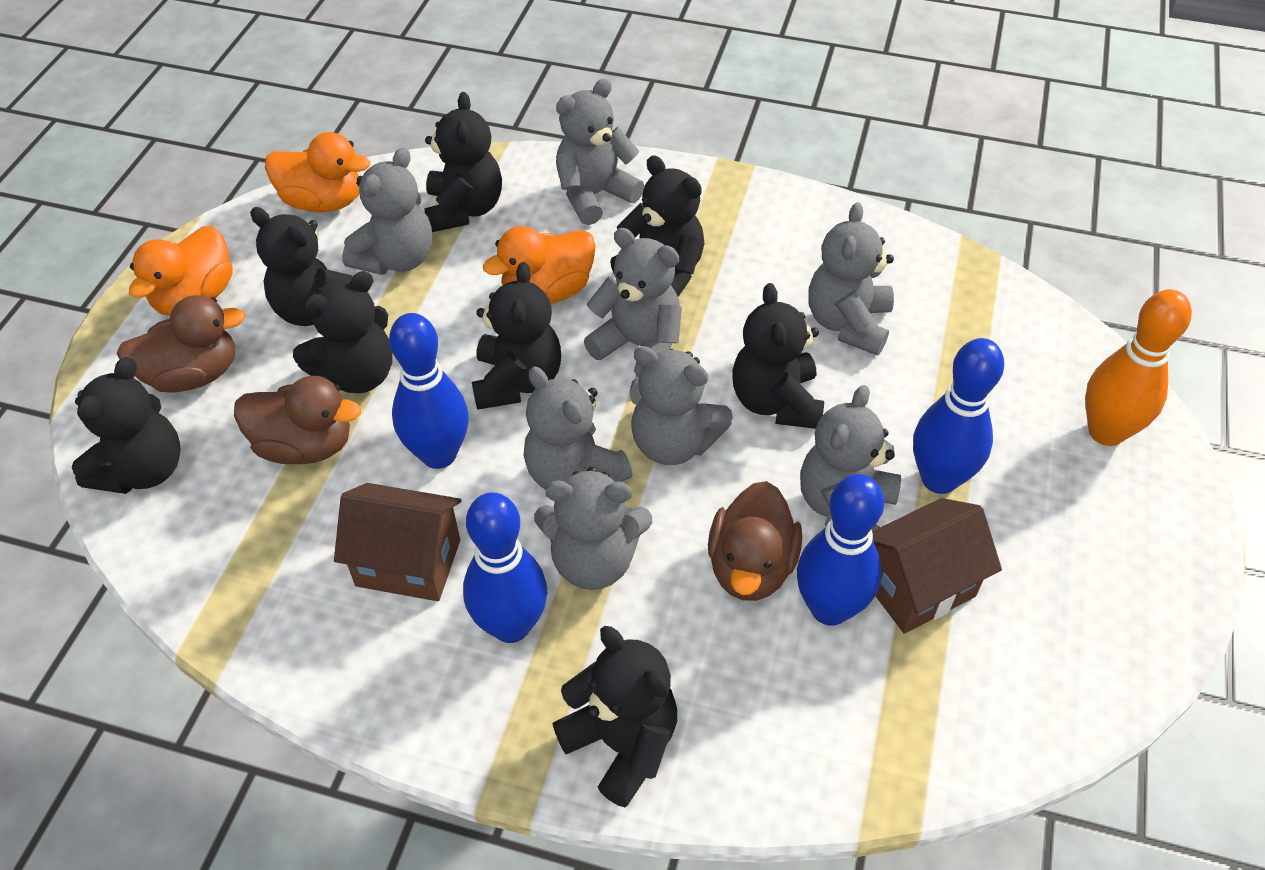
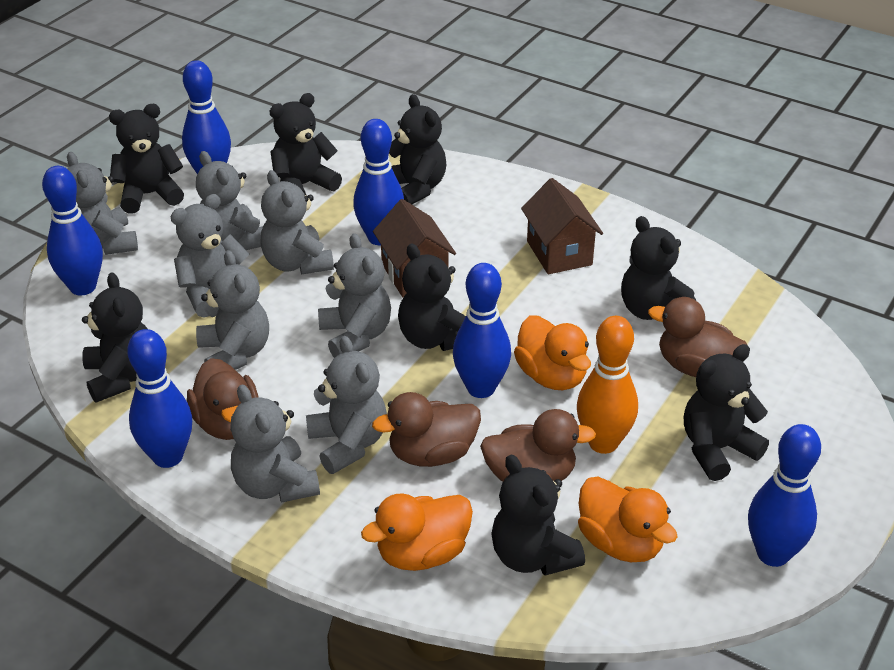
blue bowling pin: 4 -> 6
brown duck: 3 -> 4

